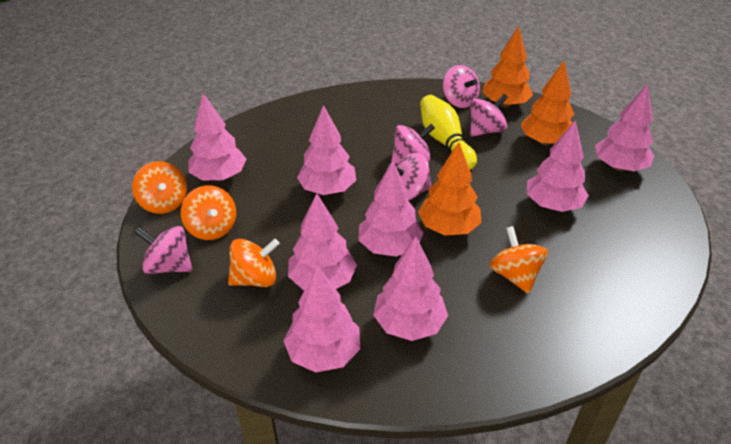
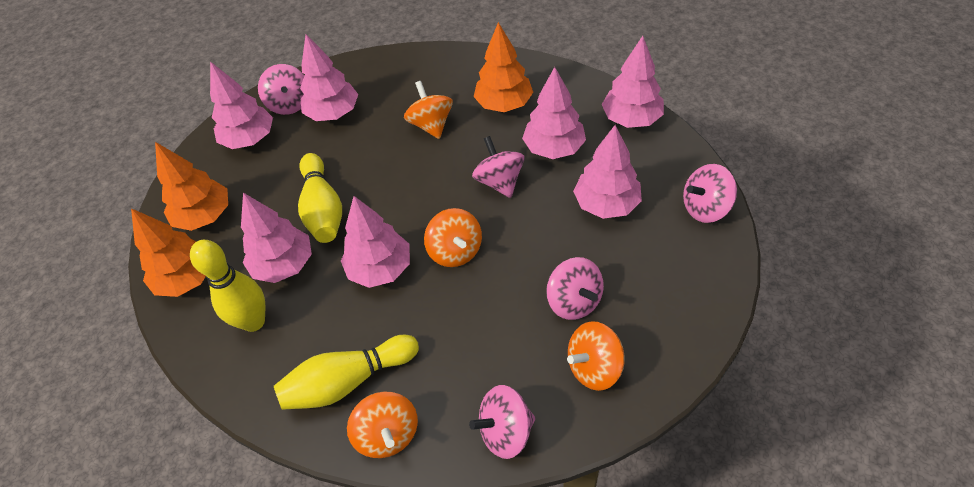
pink tree: 8 -> 7
yellow bowling pin: 1 -> 3

